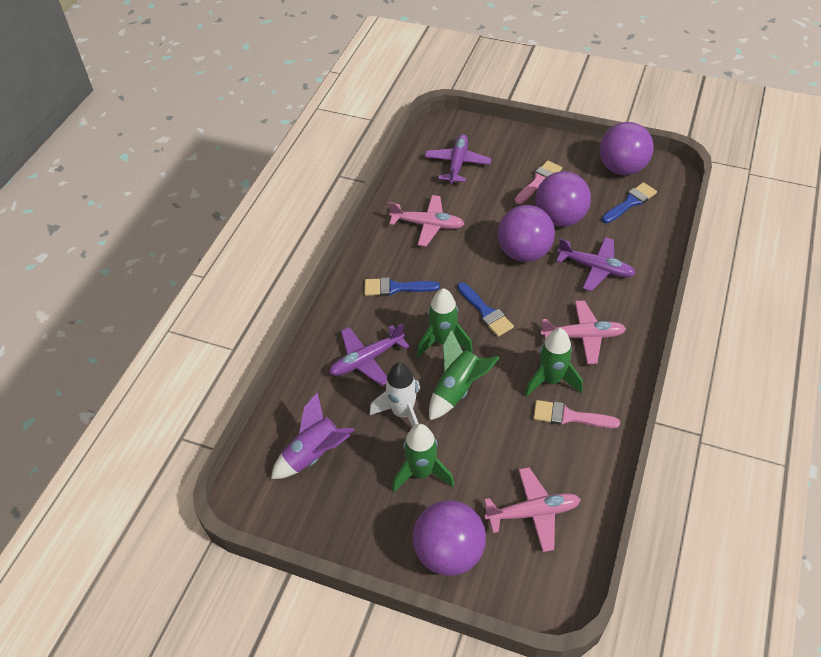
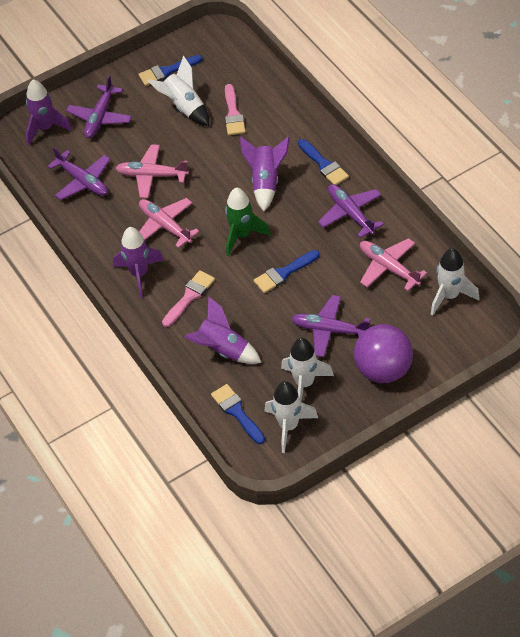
blue brush: 3 -> 4
green rocket: 4 -> 1
purple ball: 4 -> 1
purple plane: 3 -> 4
purple rocket: 1 -> 4
white rocket: 1 -> 4

